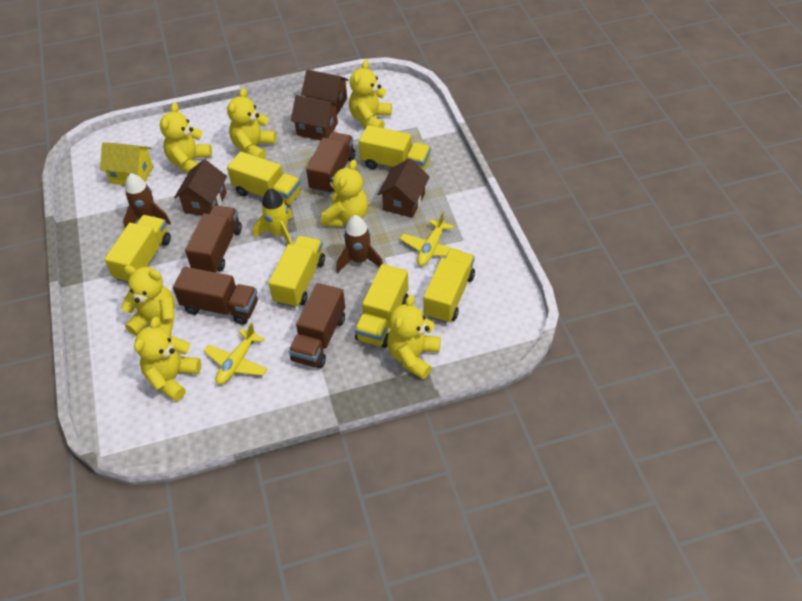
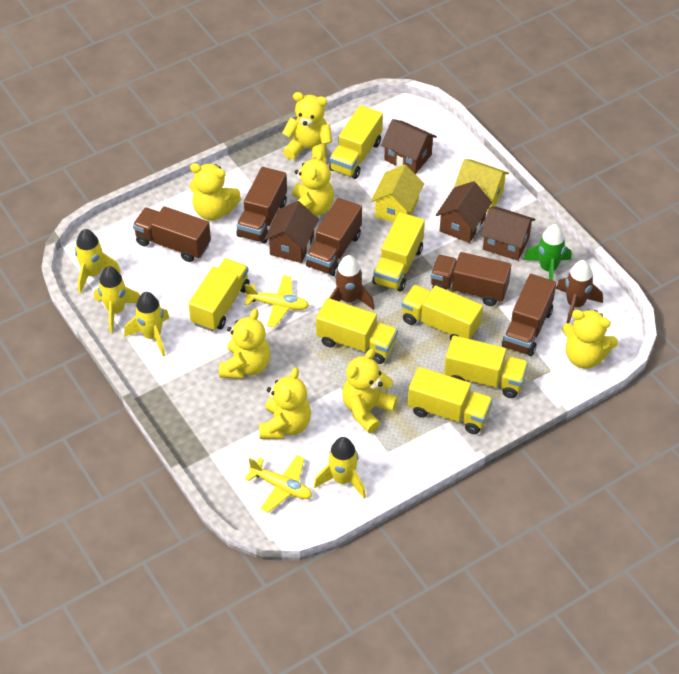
brown truck: 4 -> 5
green rocket: 0 -> 1
yellow house: 1 -> 2
yellow rocket: 1 -> 4
yellow truck: 6 -> 7

